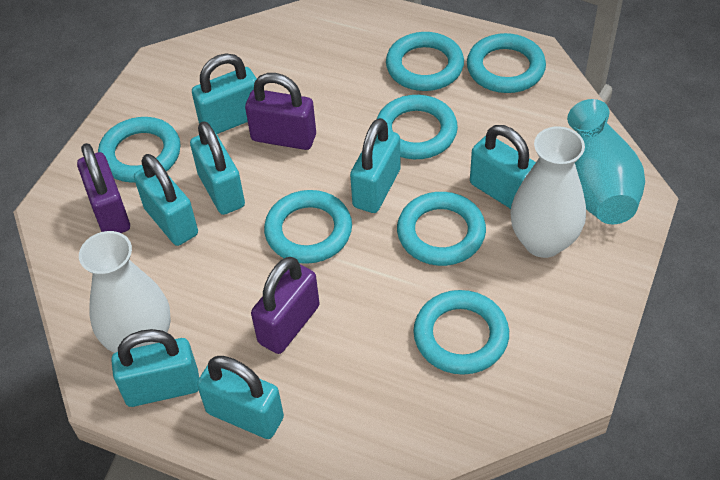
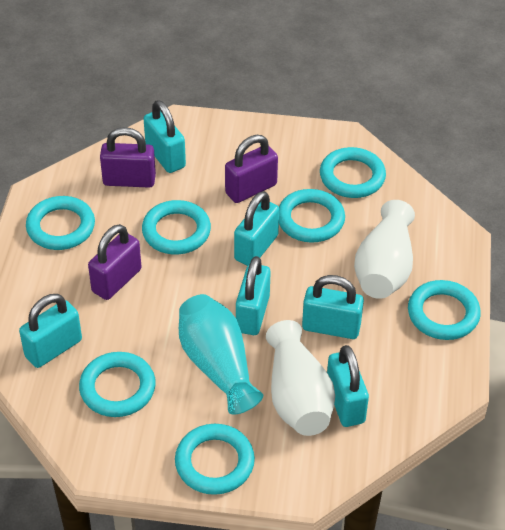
turquoise padlock: 7 -> 6

